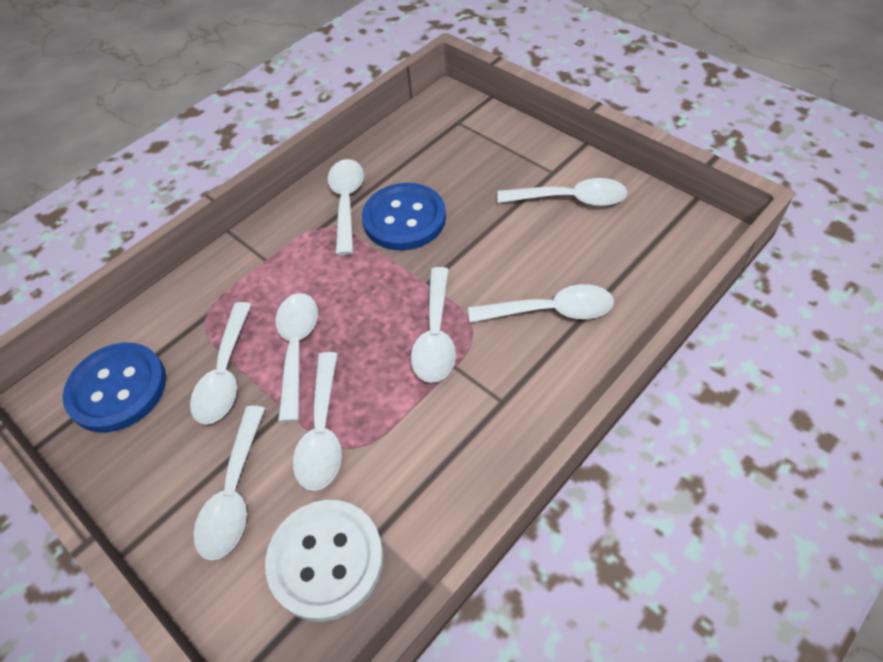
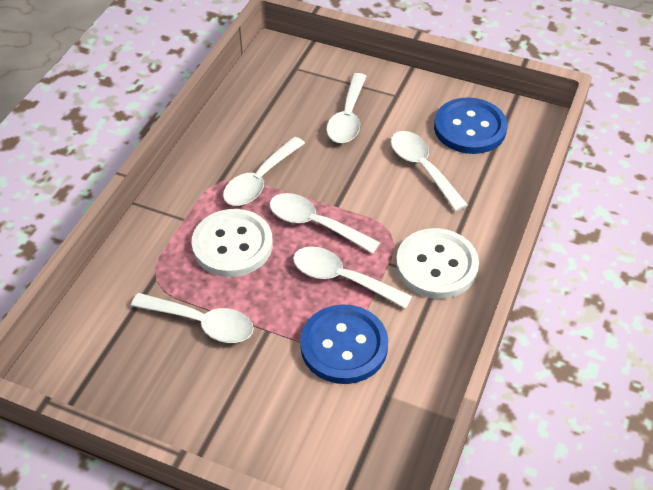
white button: 1 -> 2
white spoon: 8 -> 6

